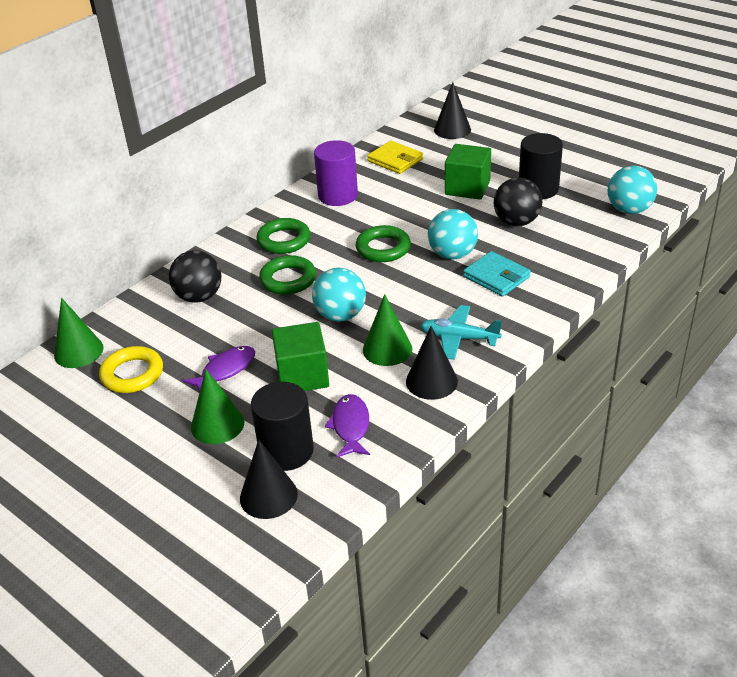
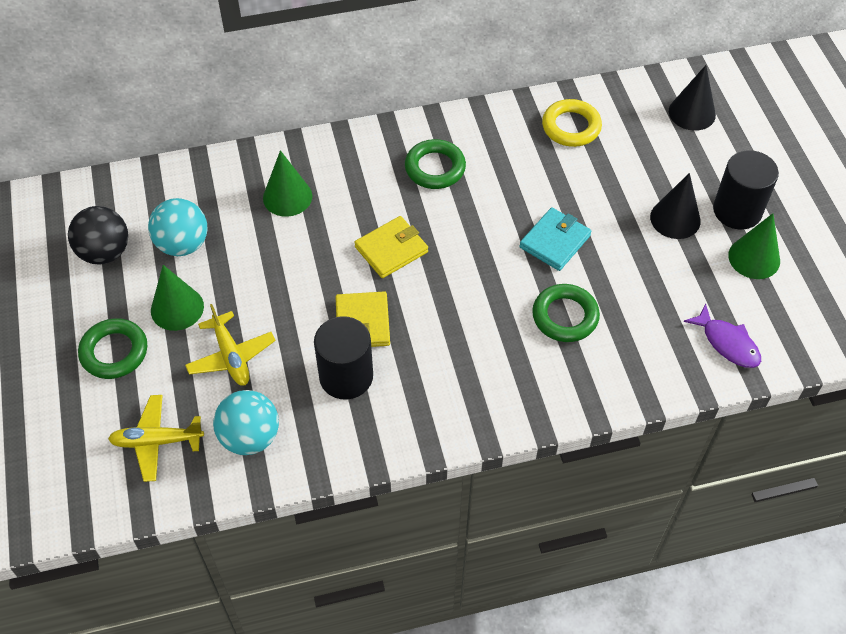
black ball: 2 -> 1
black cone: 3 -> 2
green cube: 2 -> 0
purple cylinder: 1 -> 0
purple fish: 2 -> 1
turquoise ball: 3 -> 2
turquoise plane: 1 -> 0
yellow plane: 0 -> 2
yellow wallet: 1 -> 2

